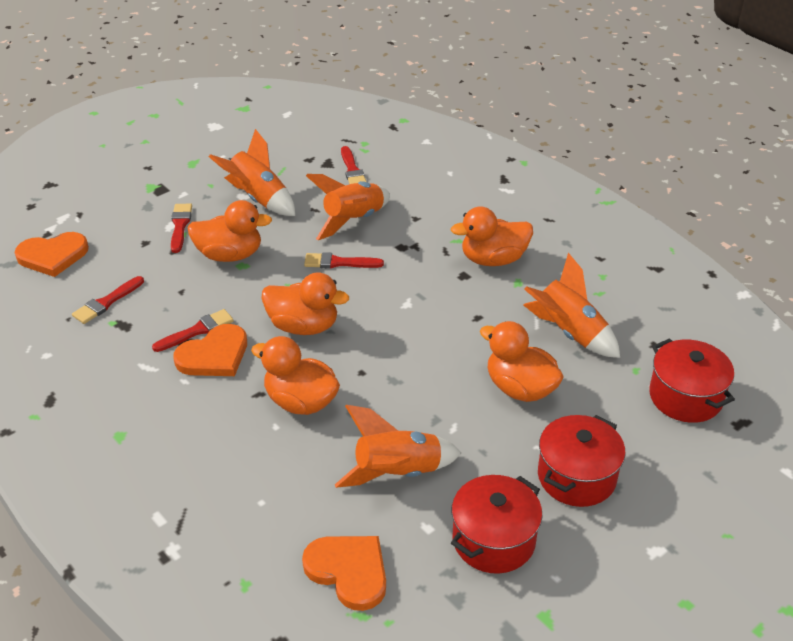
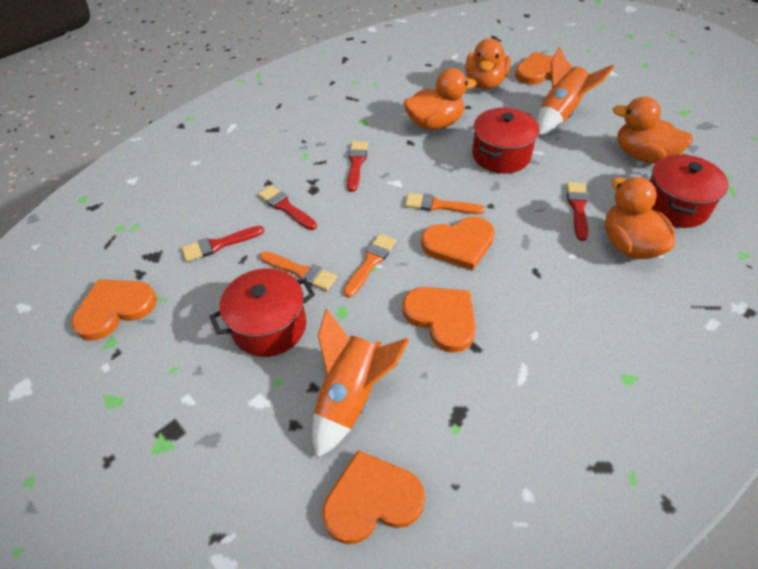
orange brush: 0 -> 3
orange duck: 5 -> 4
orange heart: 3 -> 5
orange rocket: 4 -> 2
red brush: 5 -> 4

